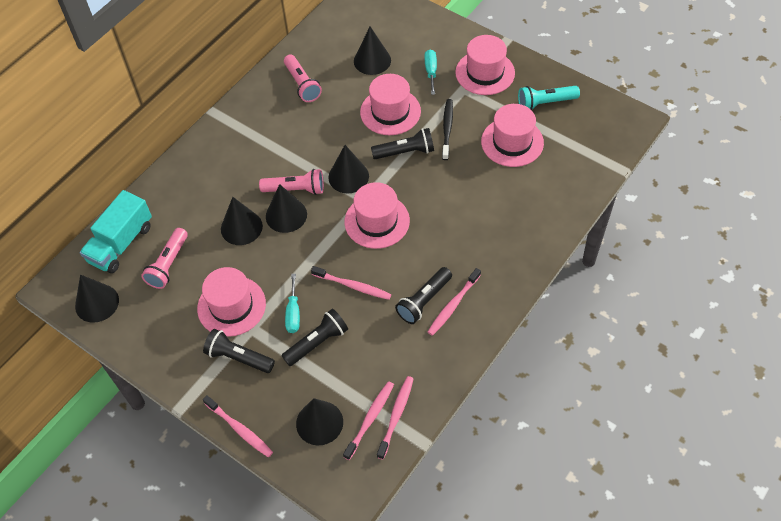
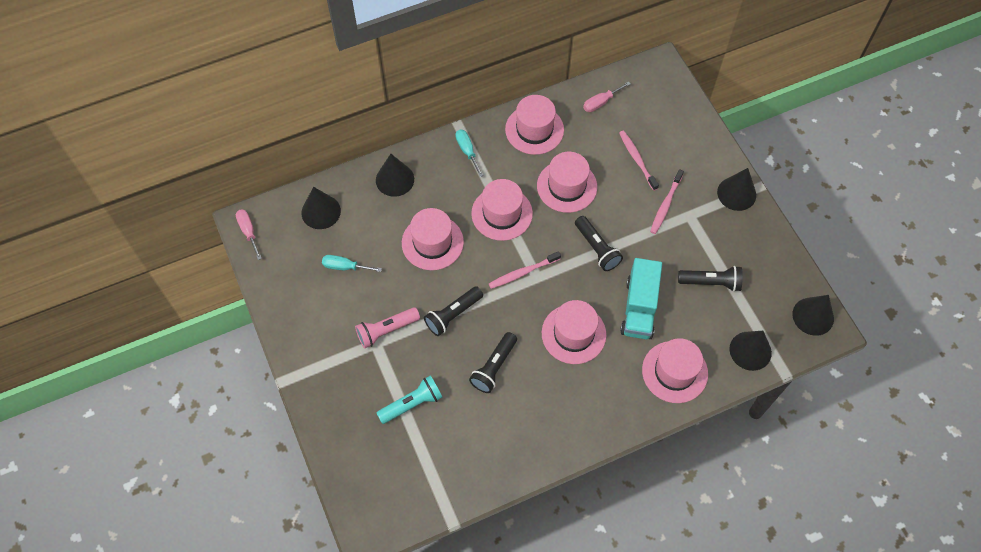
black cone: 6 -> 5
black toothbrush: 1 -> 0
pink flashlight: 3 -> 1
pink hat: 5 -> 6
pink screwdriver: 0 -> 2
pink toothbrush: 5 -> 3

